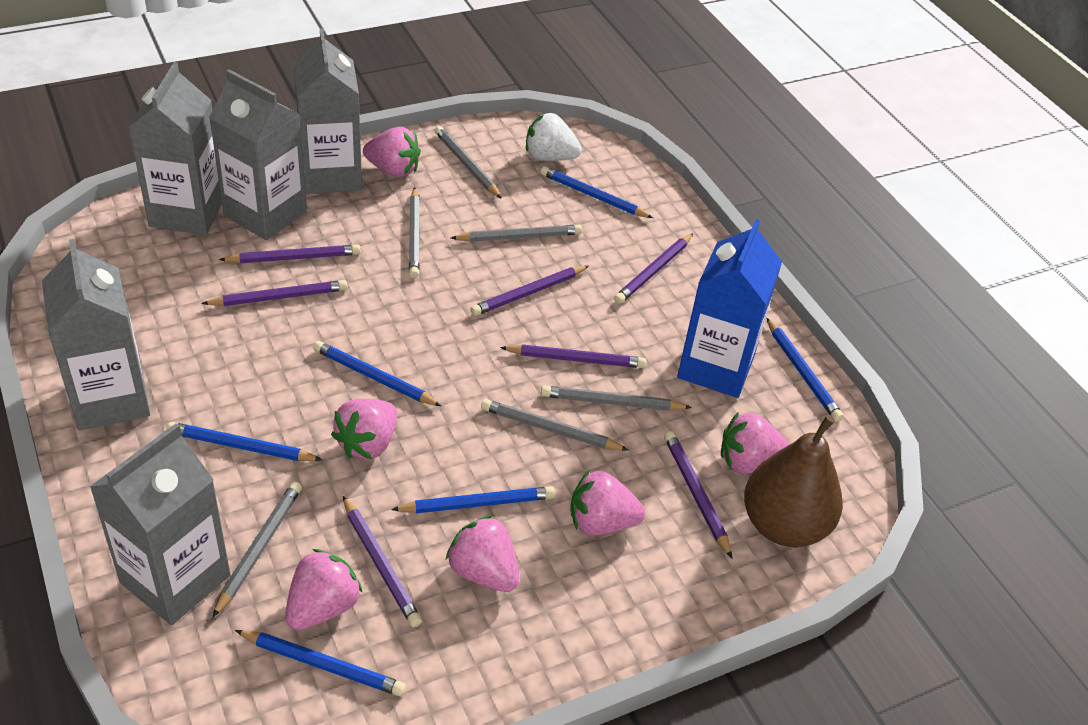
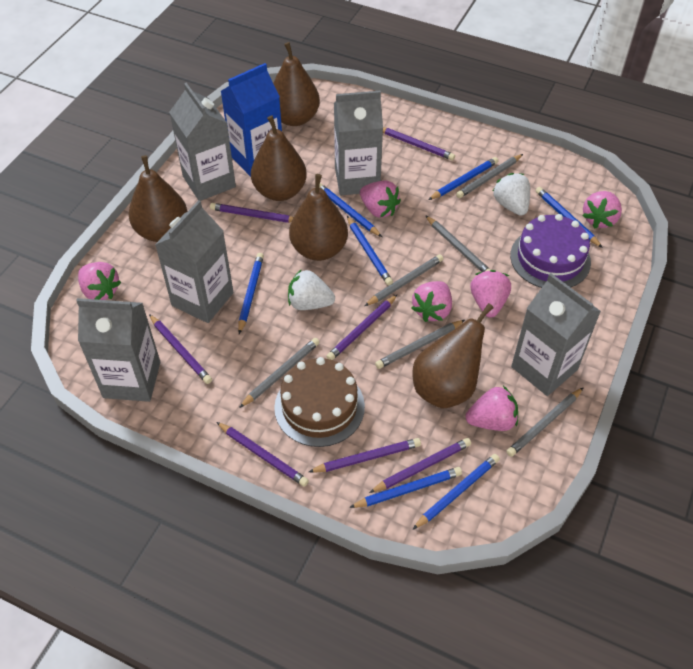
blue pencil: 6 -> 7
brown cake: 0 -> 1
brown pear: 1 -> 5
purple cake: 0 -> 1
white strawberry: 1 -> 2

